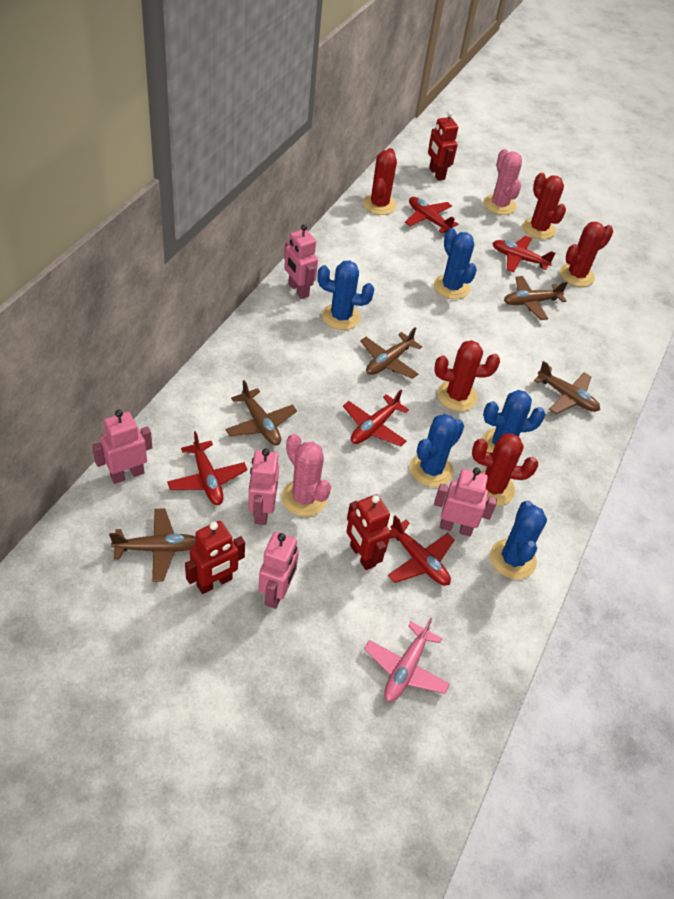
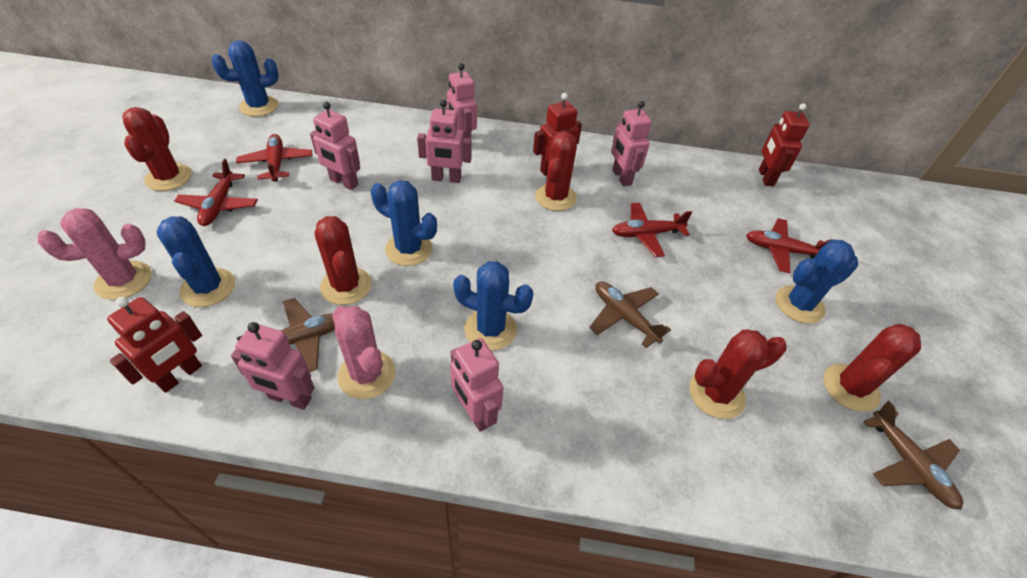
brown plane: 5 -> 3
pink plane: 1 -> 0
pink robot: 5 -> 6
red plane: 5 -> 4

